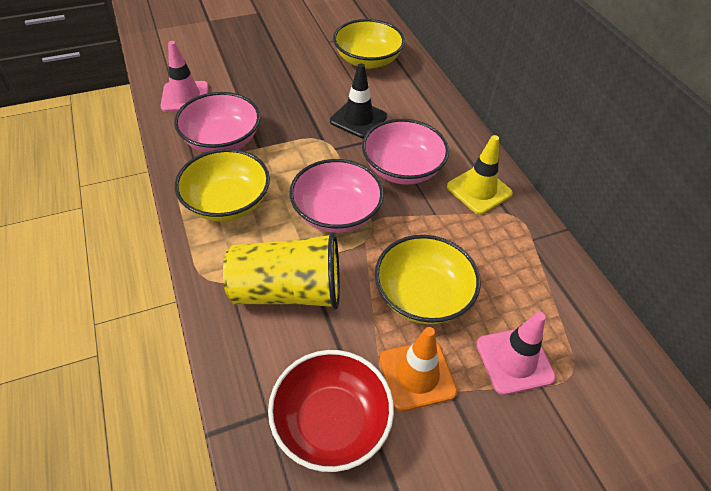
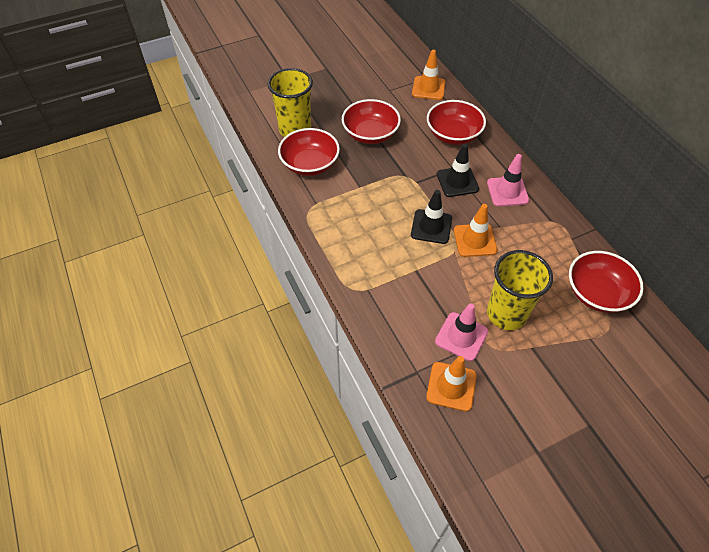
black traffic cone: 1 -> 2
orange traffic cone: 1 -> 3
pink bowl: 3 -> 0
red bowl: 1 -> 4
yellow bowl: 3 -> 0
yellow cup: 1 -> 2
yellow traffic cone: 1 -> 0

